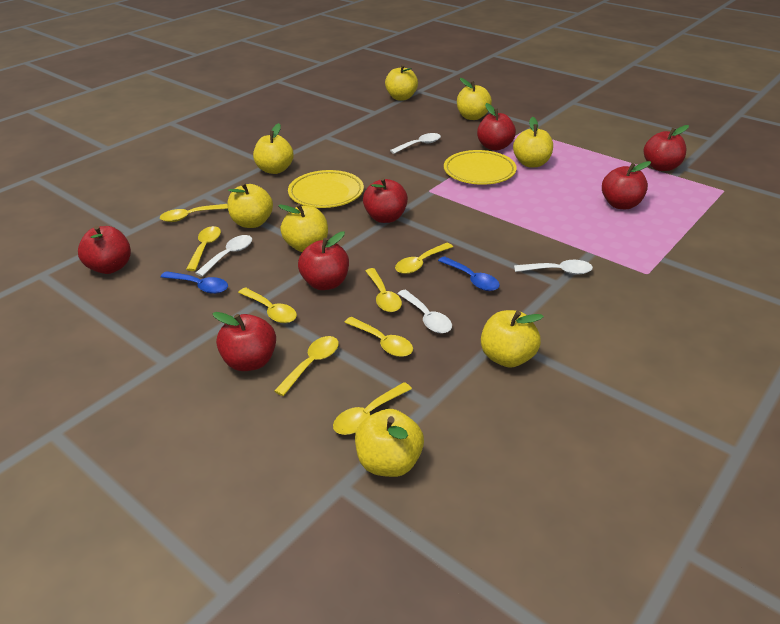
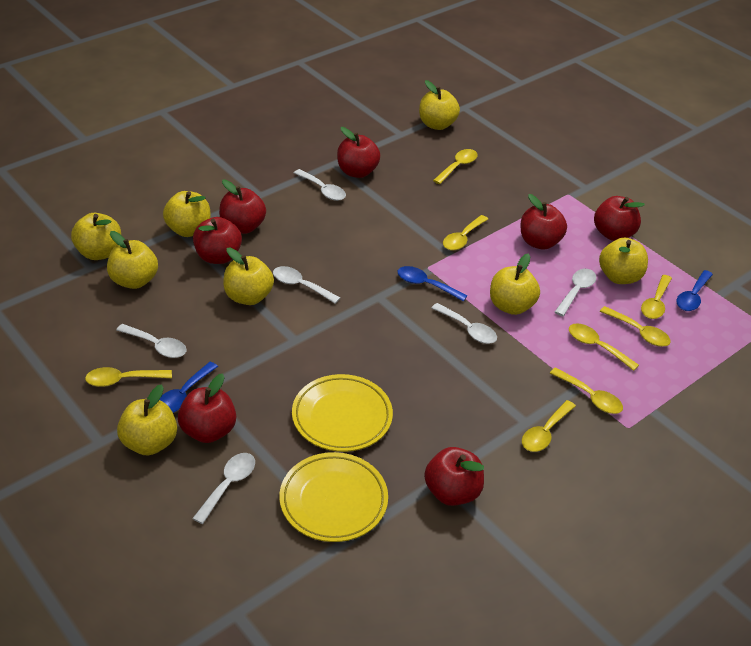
blue spoon: 2 -> 3
white spoon: 4 -> 6

